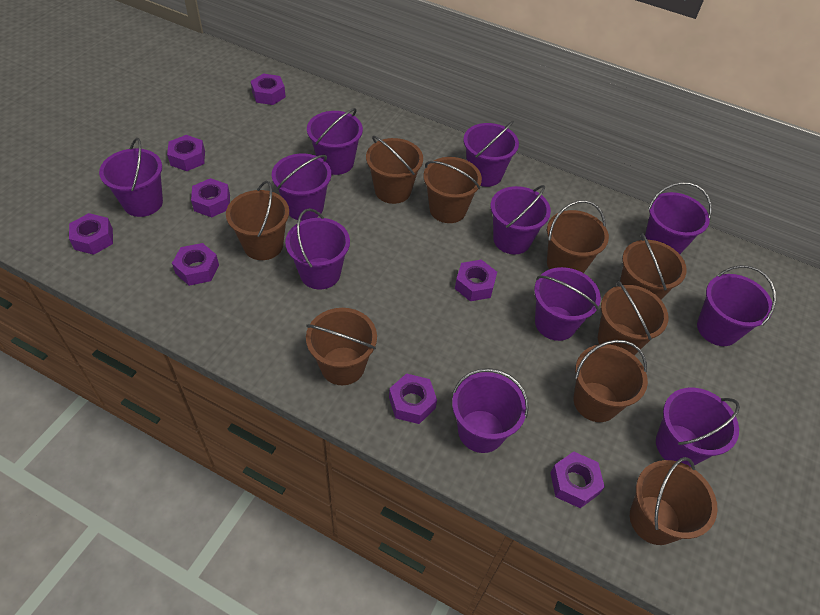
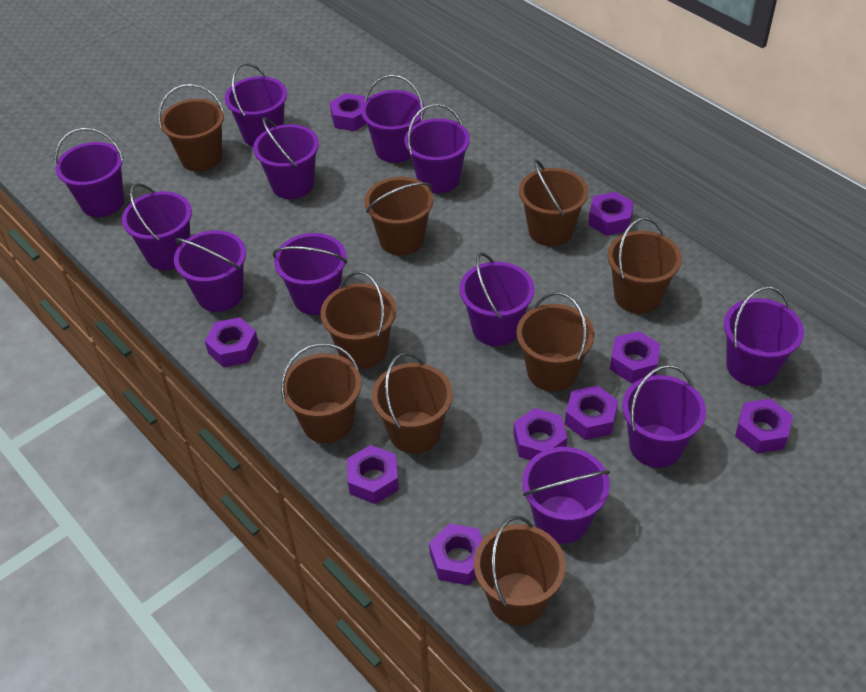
purple bucket: 11 -> 12
purple nut: 8 -> 9

